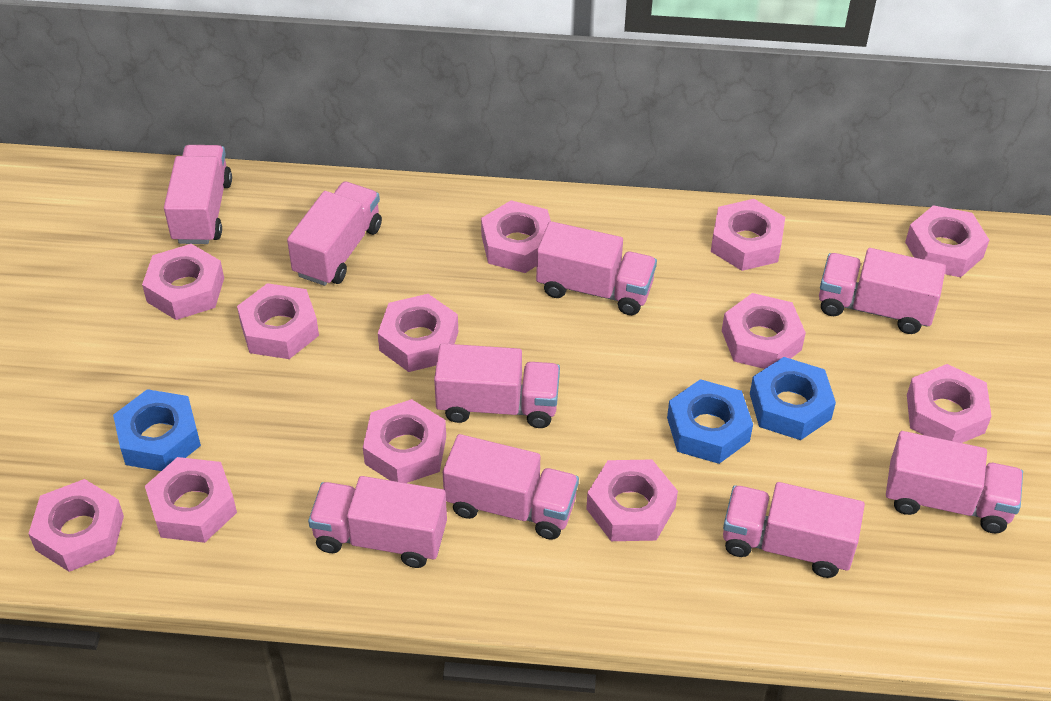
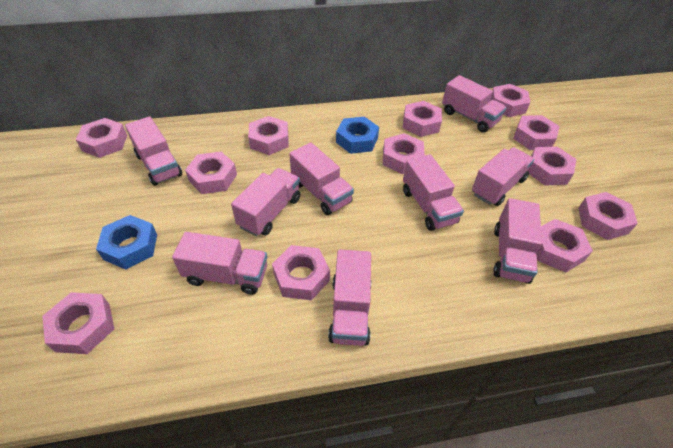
blue nut: 3 -> 2

